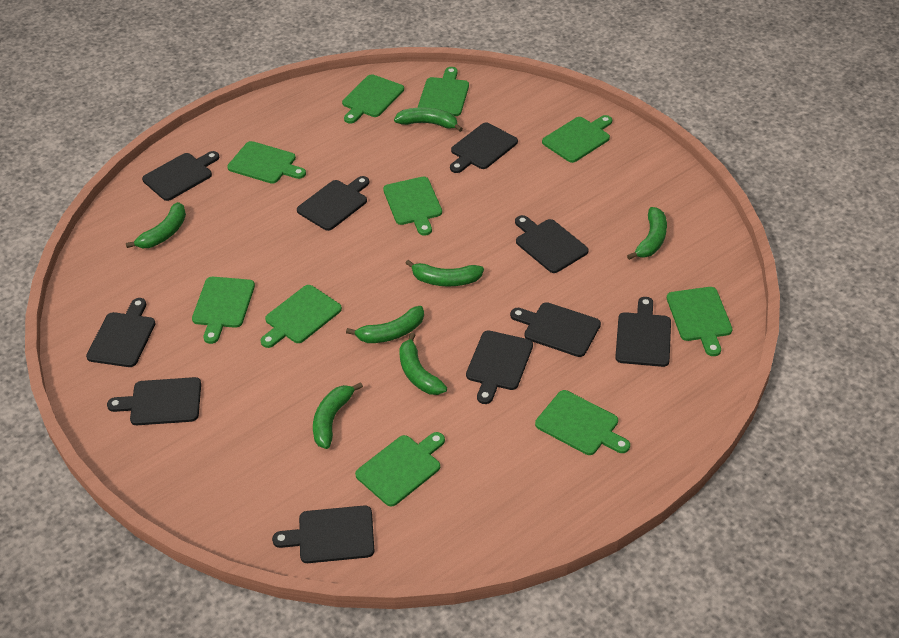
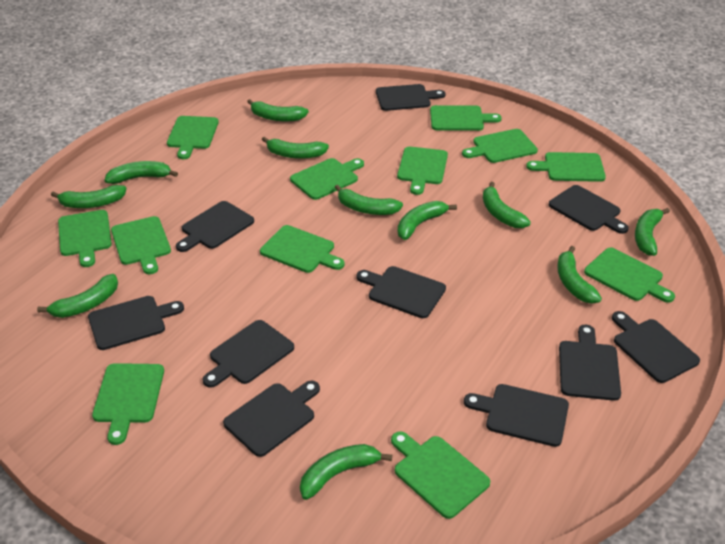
green banana: 7 -> 11
green cutting board: 10 -> 12

